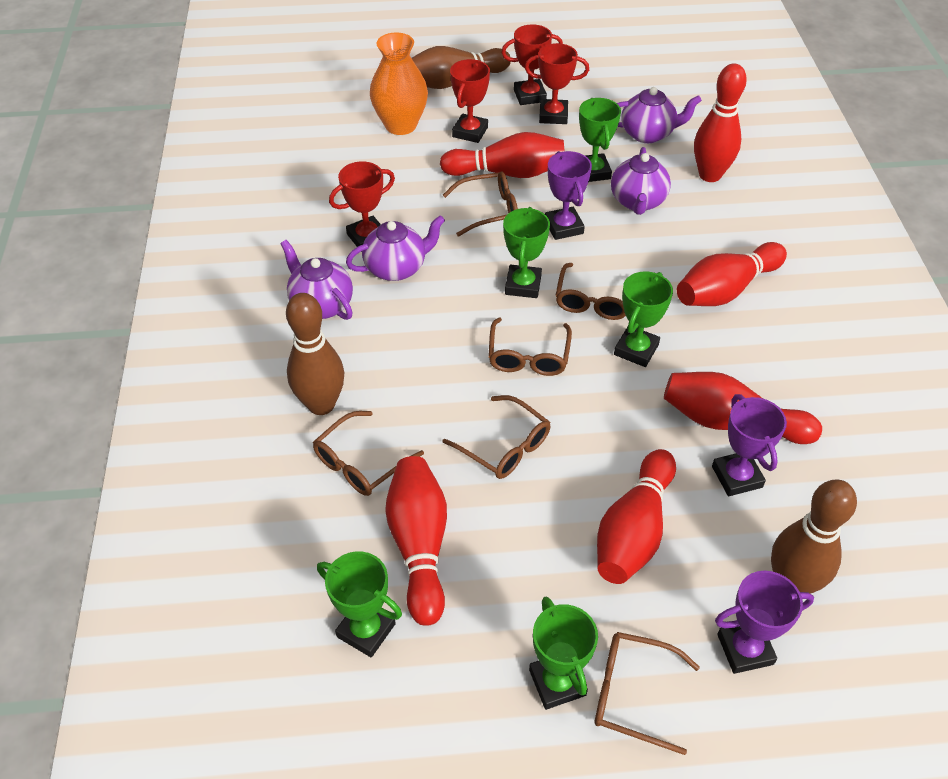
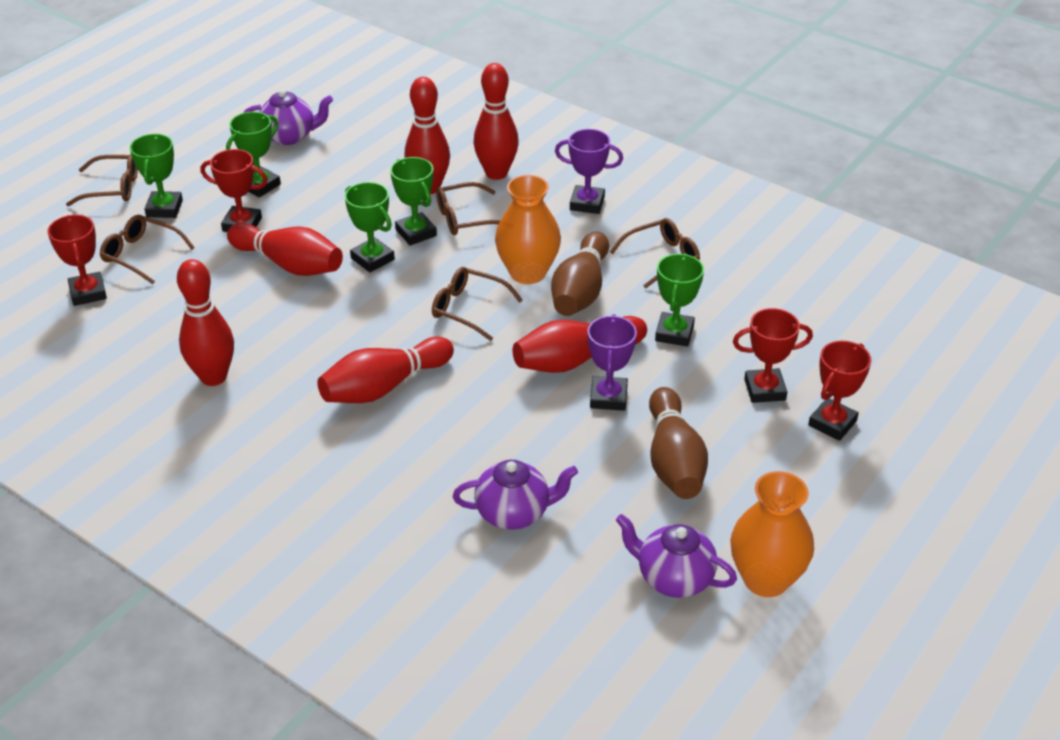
brown bowling pin: 3 -> 2
brown glasses: 6 -> 5
orange vase: 1 -> 2
purple teapot: 4 -> 3
purple trophy: 3 -> 2

